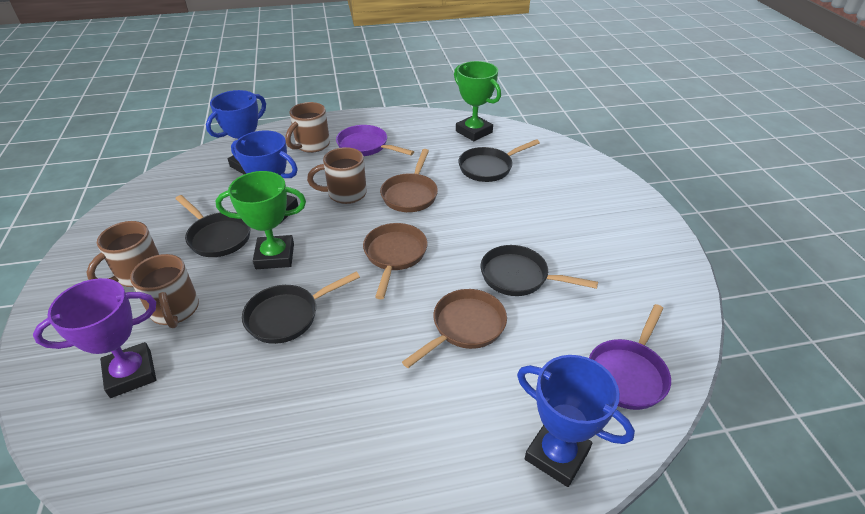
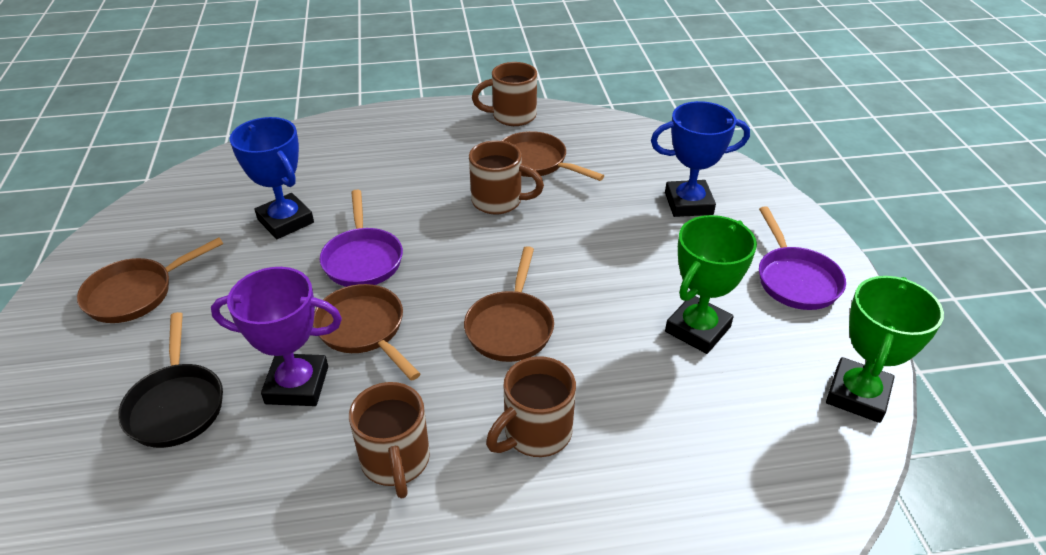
black pan: 4 -> 1
blue trophy: 3 -> 2
brown pan: 3 -> 4

